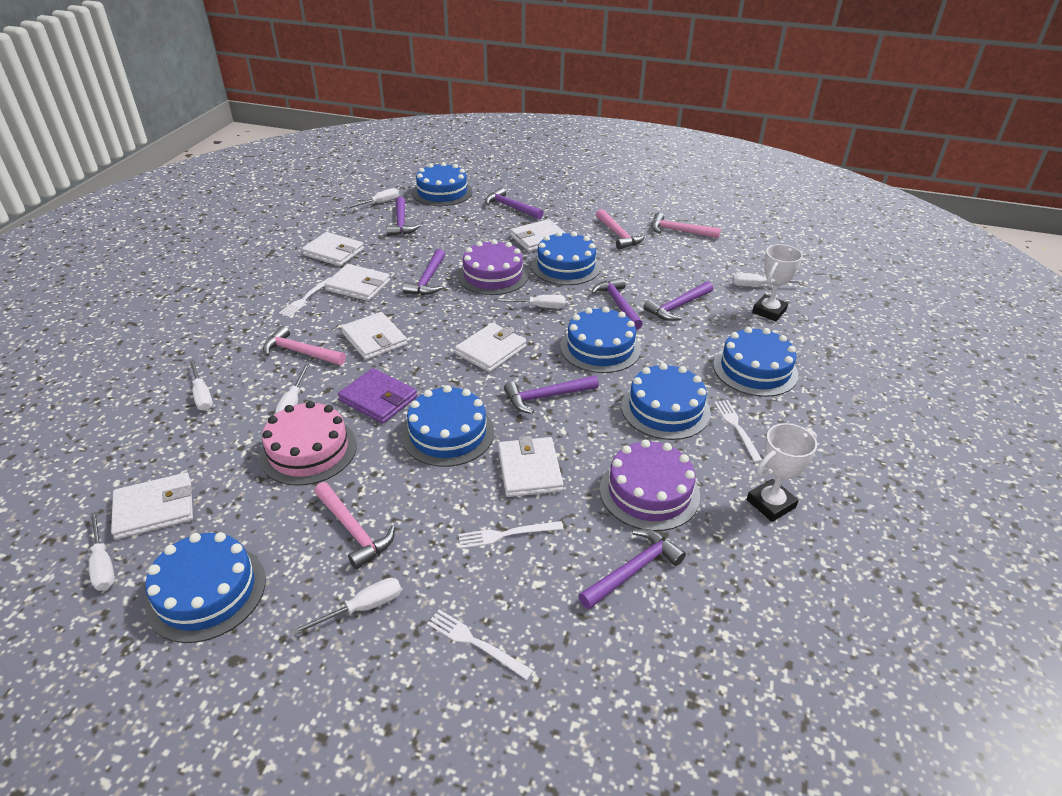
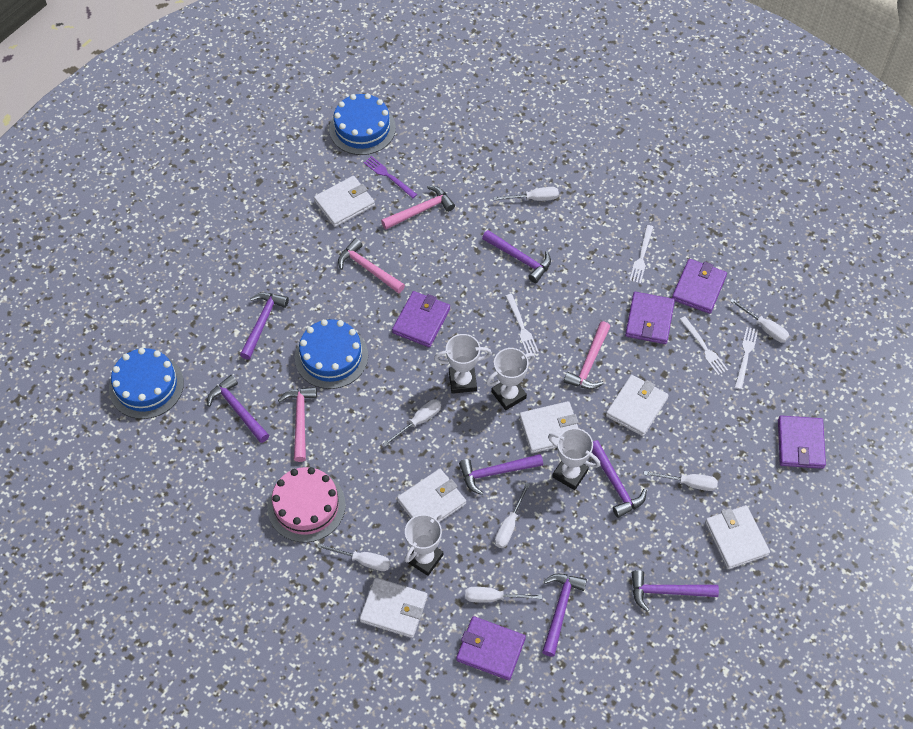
blue cake: 7 -> 3
purple cake: 2 -> 0
purple fork: 0 -> 1
purple wallet: 1 -> 5
white trophy: 2 -> 4
white wallet: 7 -> 6

